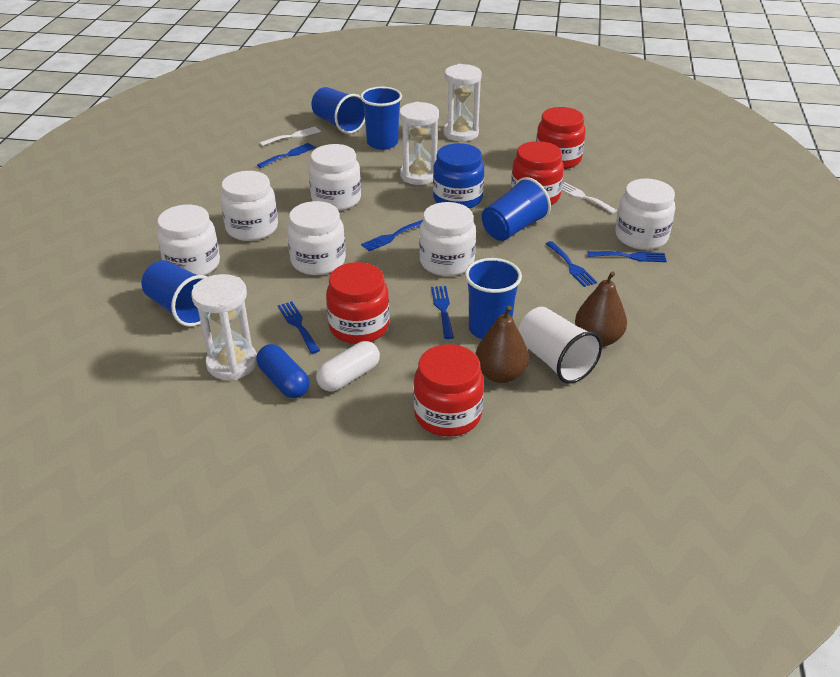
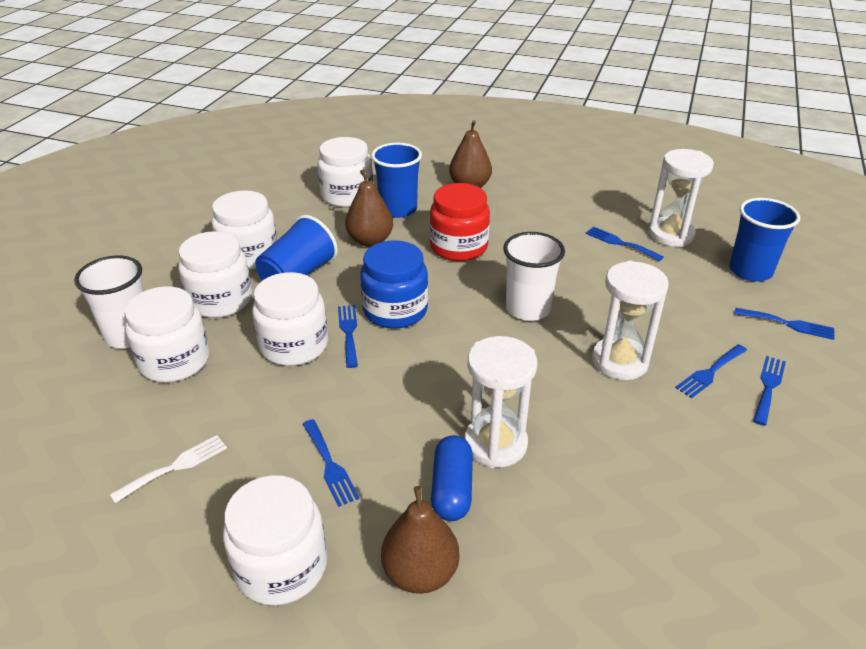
blue cup: 5 -> 3
brown pear: 2 -> 3
red jar: 4 -> 1
white capsule: 1 -> 0
white cup: 1 -> 2
white fork: 2 -> 1

